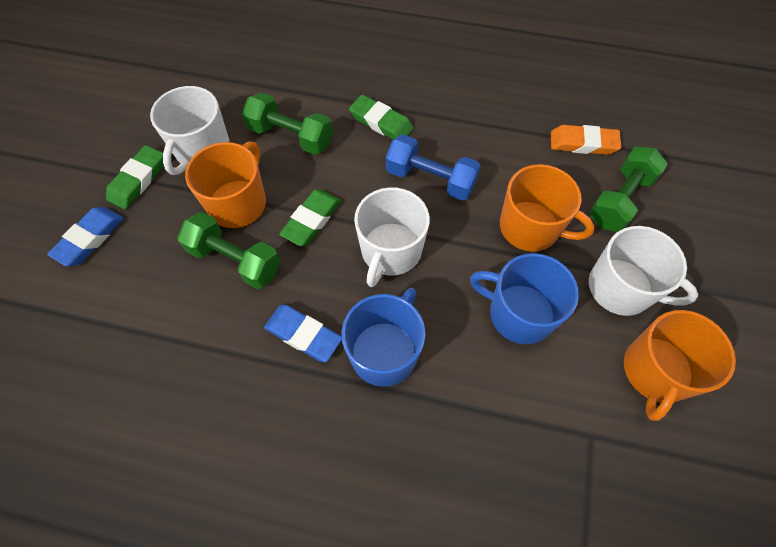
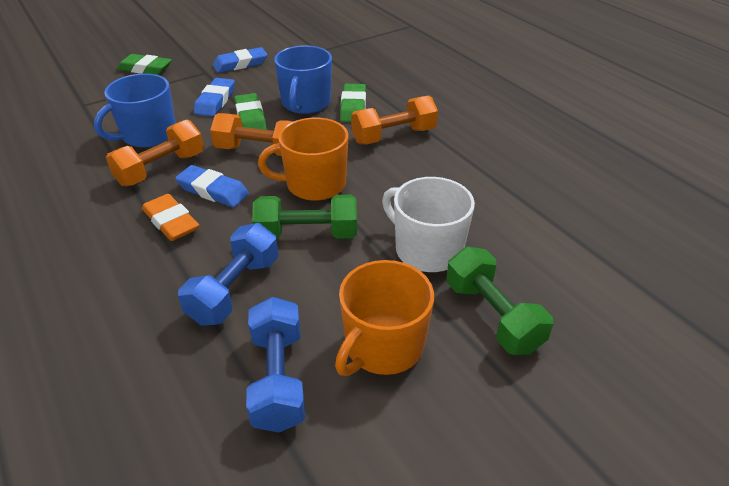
blue dumbbell: 1 -> 2
blue eraser: 2 -> 3
green dumbbell: 3 -> 2
orange dumbbell: 0 -> 3
orange mug: 3 -> 2
white mug: 3 -> 1

